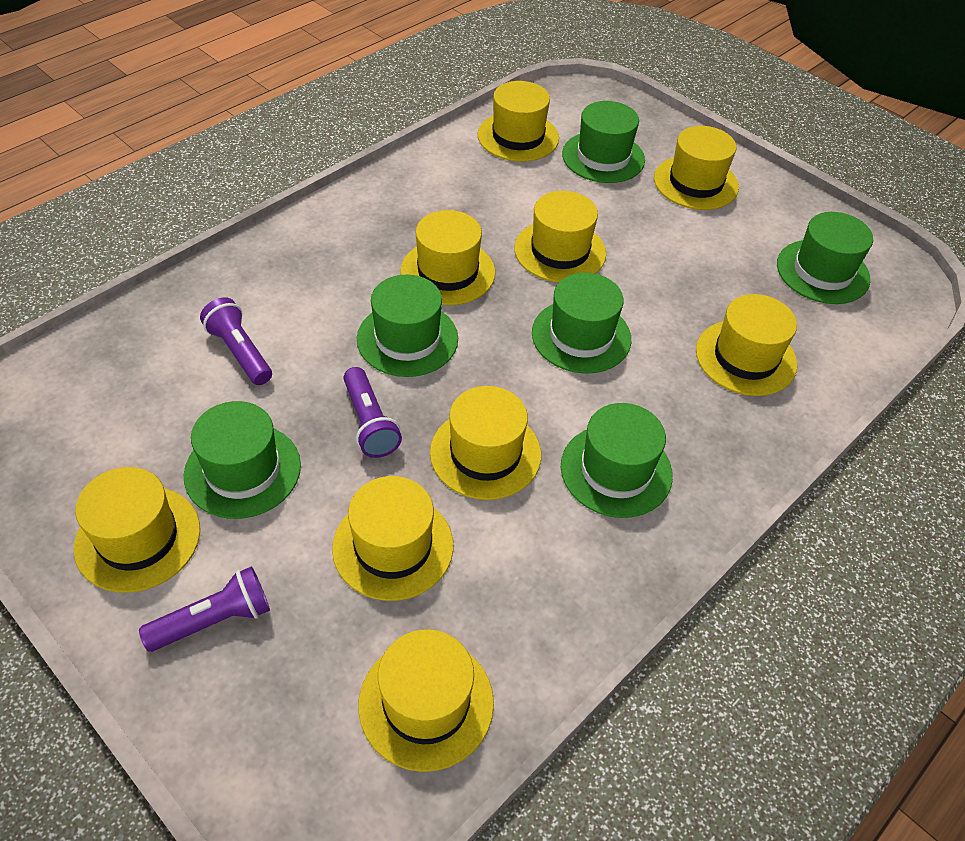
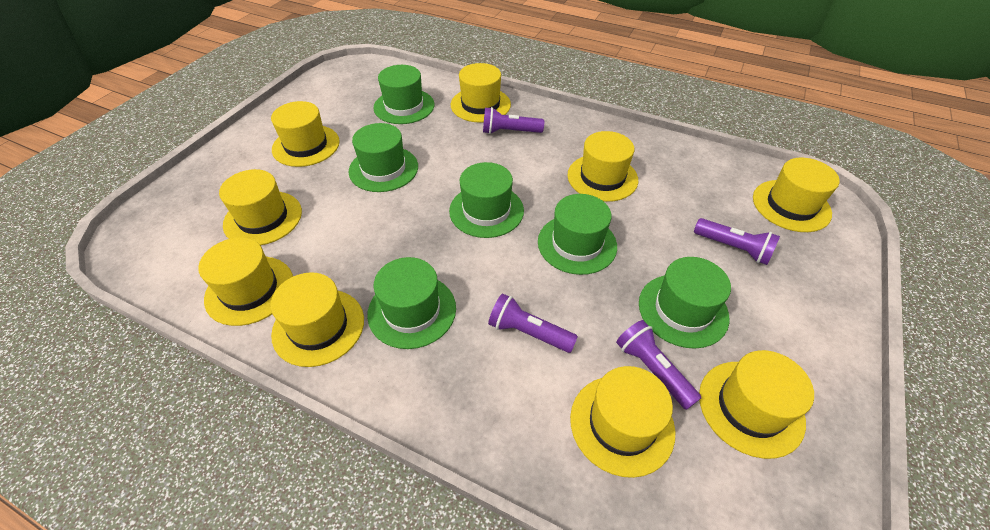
purple flashlight: 3 -> 4

